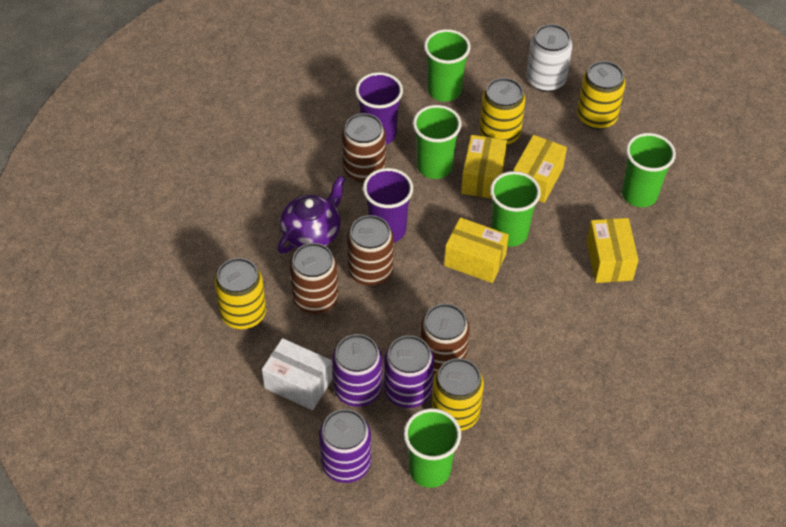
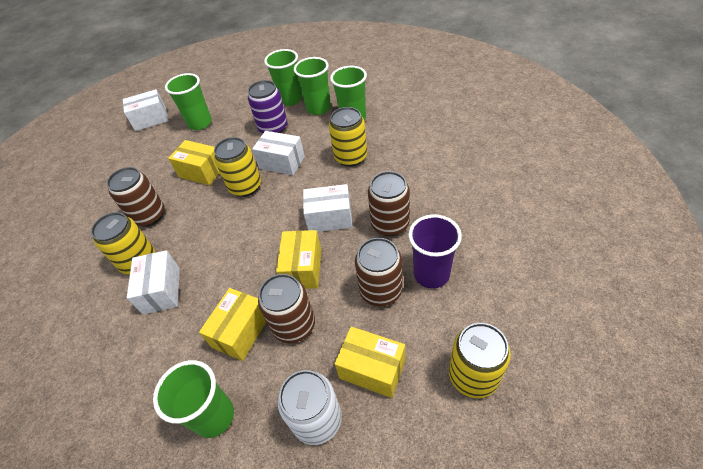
purple can: 3 -> 1
purple cup: 2 -> 1
purple teapot: 1 -> 0
white box: 1 -> 4

